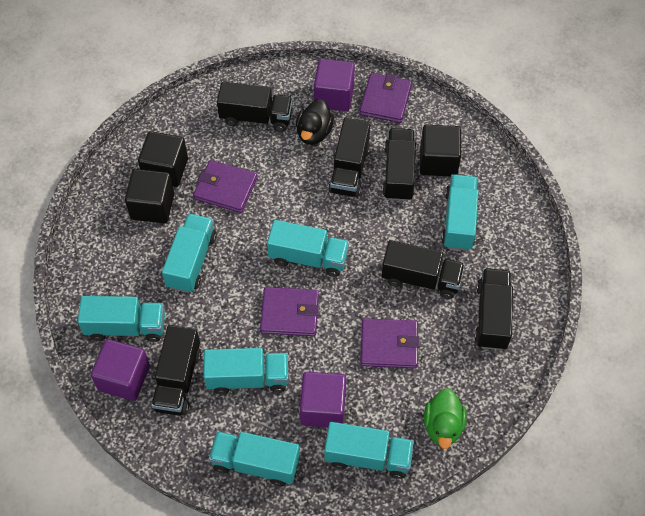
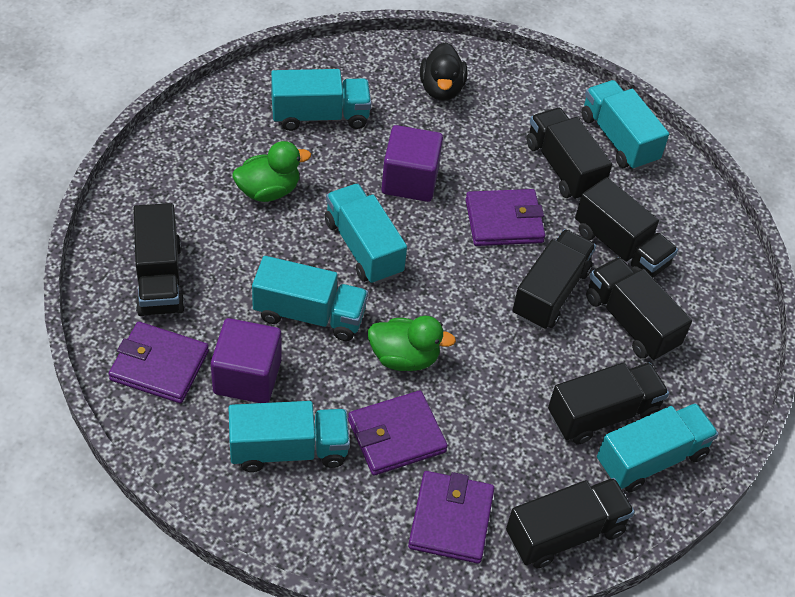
black cube: 3 -> 0
black truck: 6 -> 7
green duck: 1 -> 2
purple cube: 3 -> 2
turquoise truck: 7 -> 6

